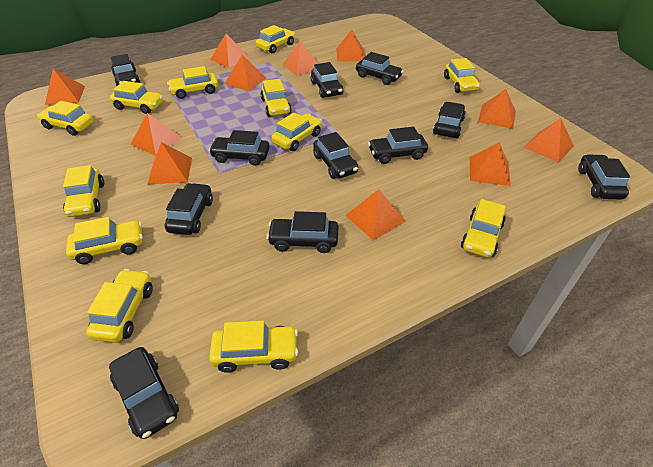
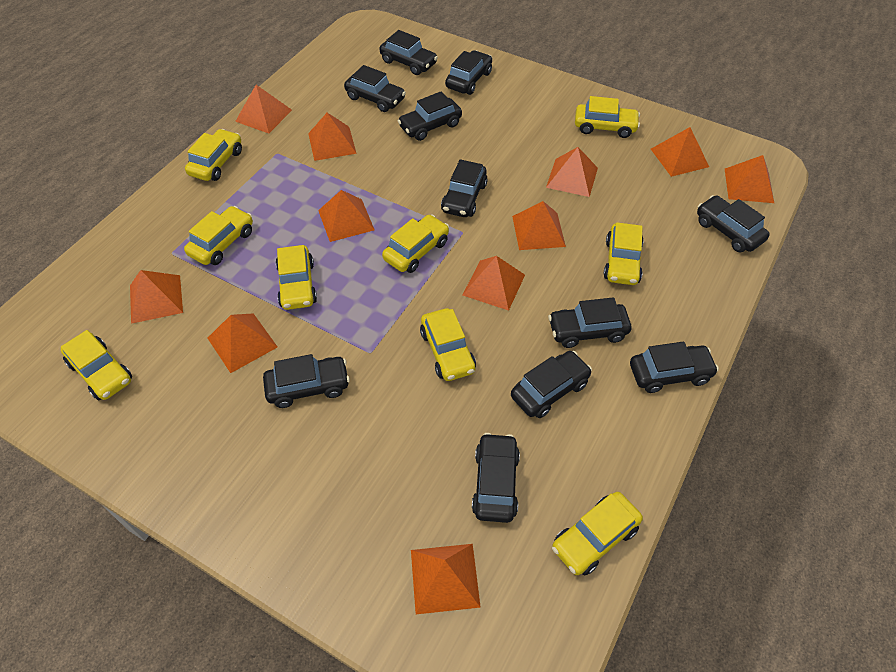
yellow car: 12 -> 9

